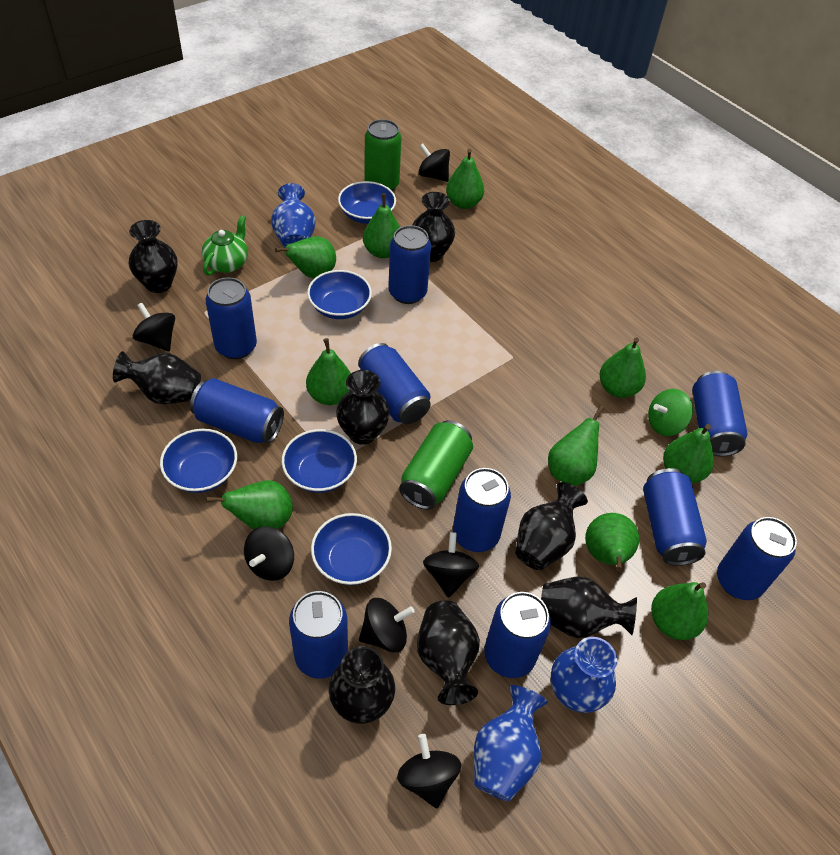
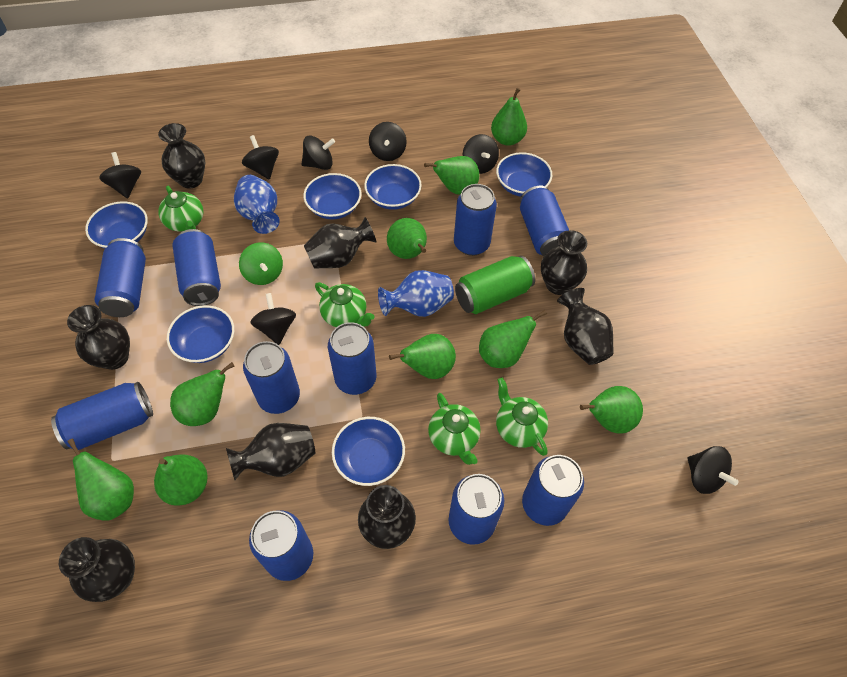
black spinning top: 6 -> 7
blue bowl: 5 -> 6
blue vase: 3 -> 2
green can: 2 -> 1
green pear: 10 -> 9
green teapot: 1 -> 4

